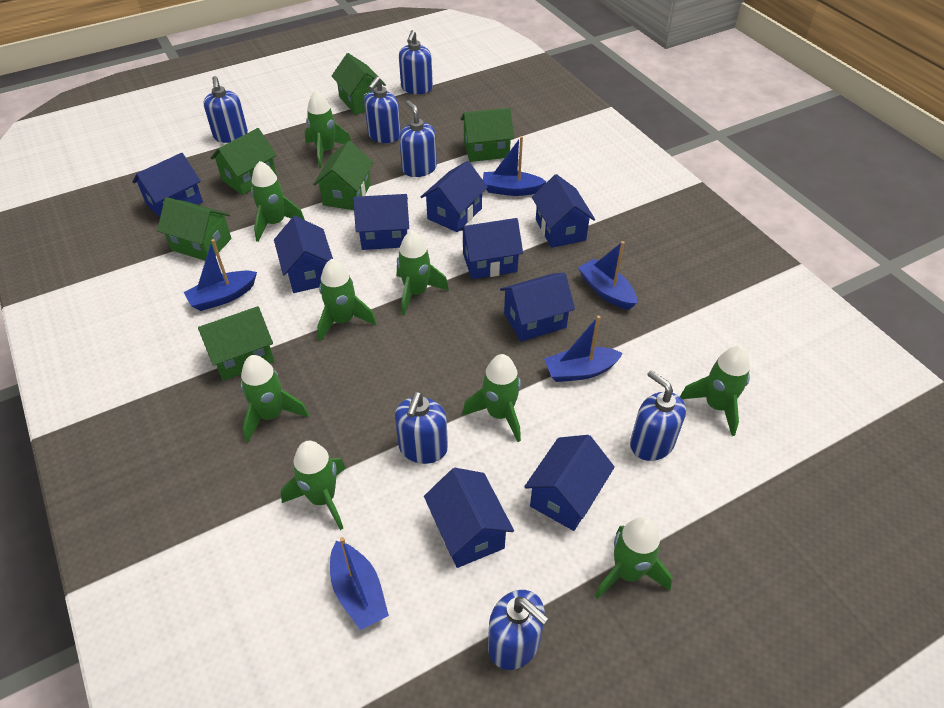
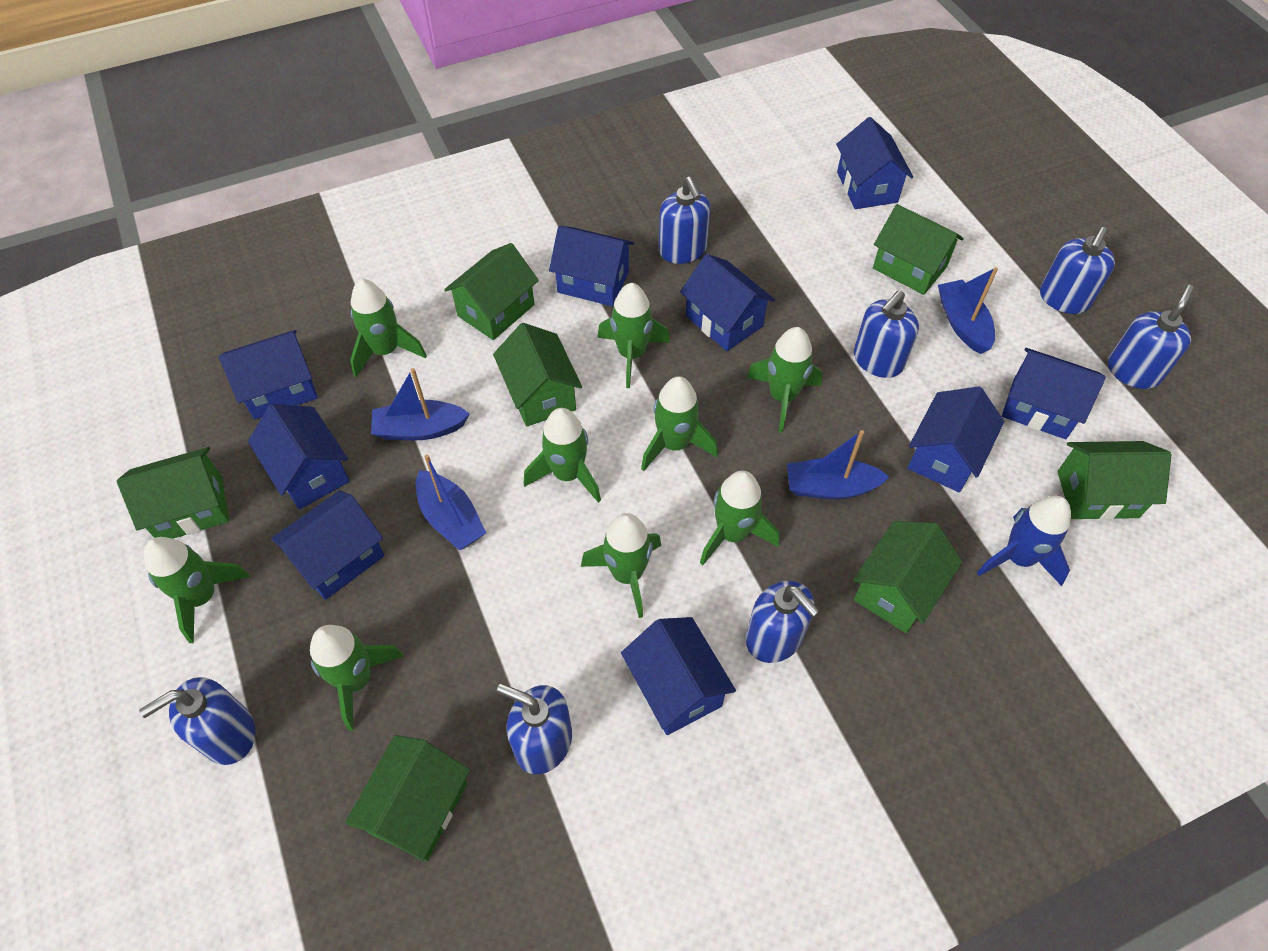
blue boat: 5 -> 4
blue rocket: 0 -> 1
green house: 6 -> 7

